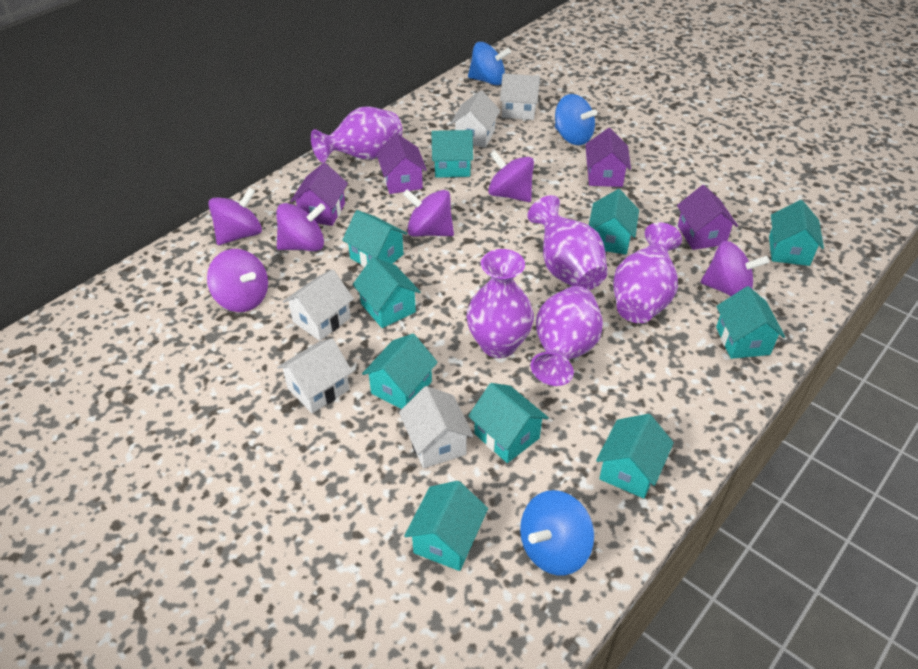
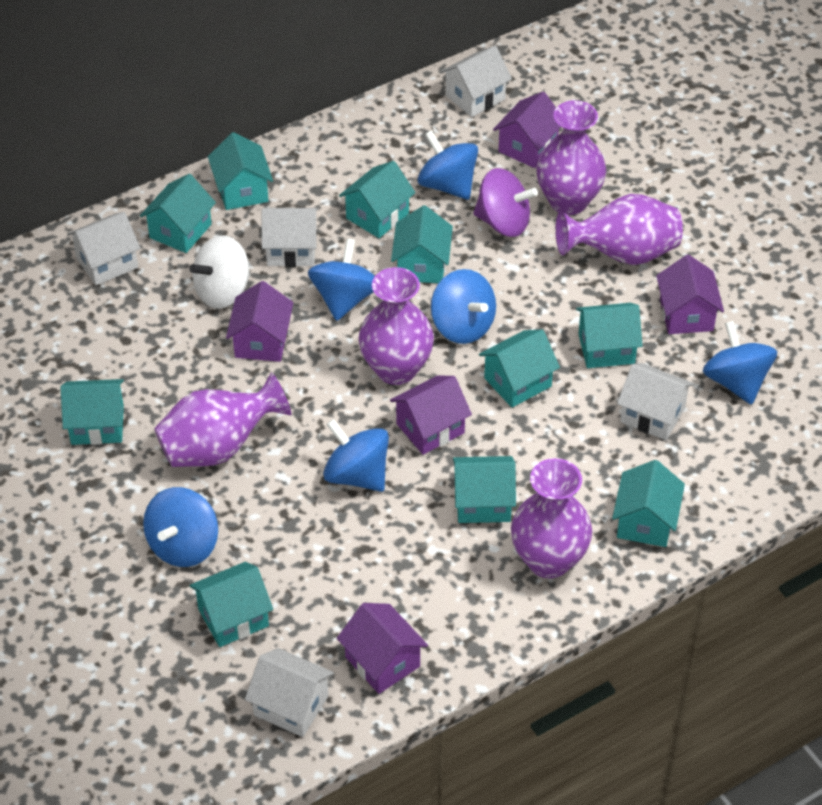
blue spinning top: 3 -> 6
purple house: 4 -> 5
purple spinning top: 6 -> 1
white spinning top: 0 -> 1

